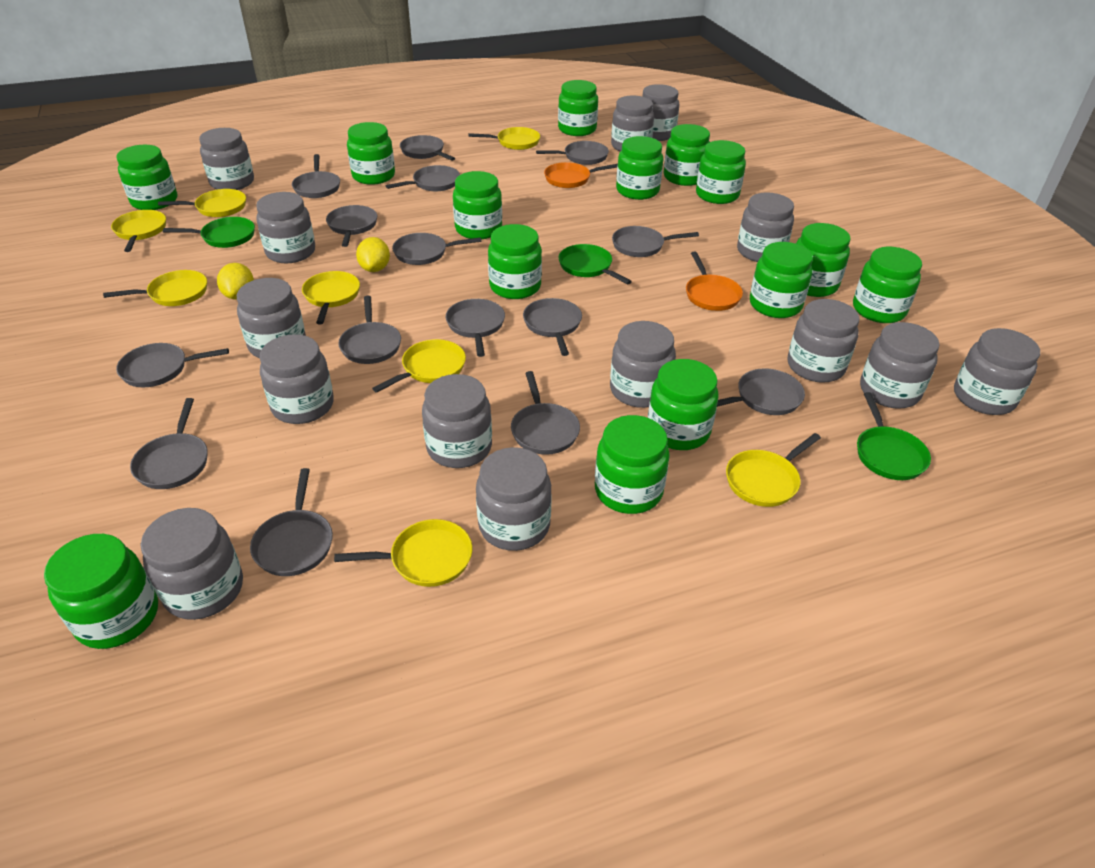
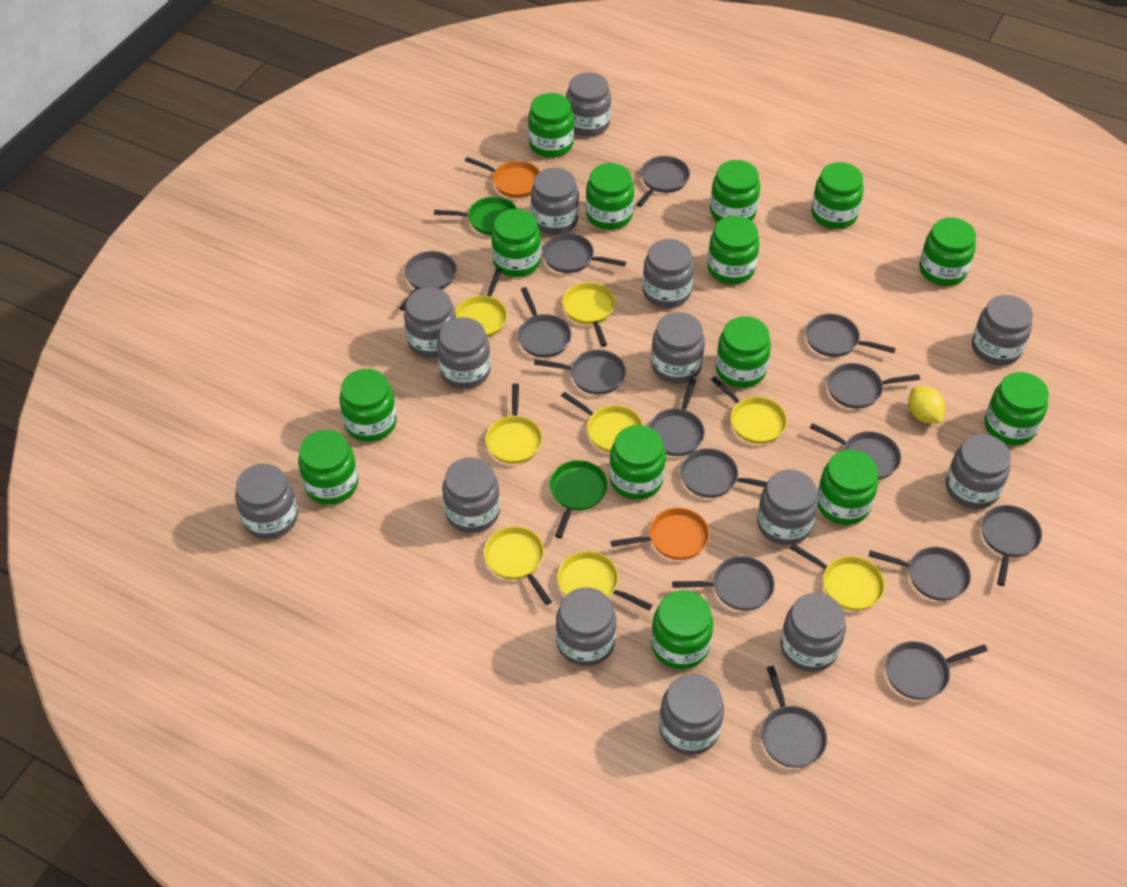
green pan: 3 -> 2
yellow lemon: 2 -> 1

